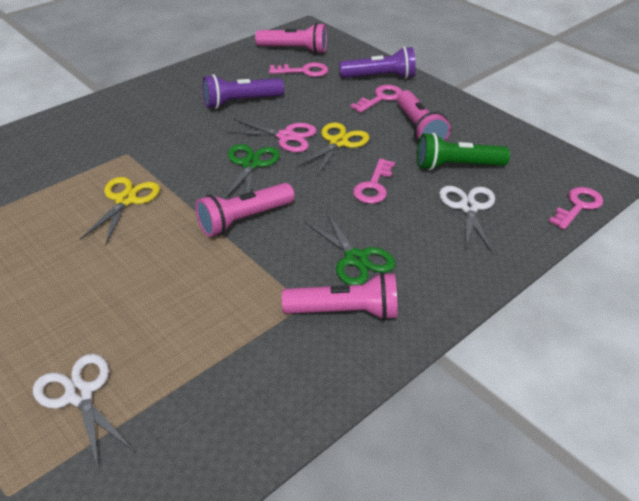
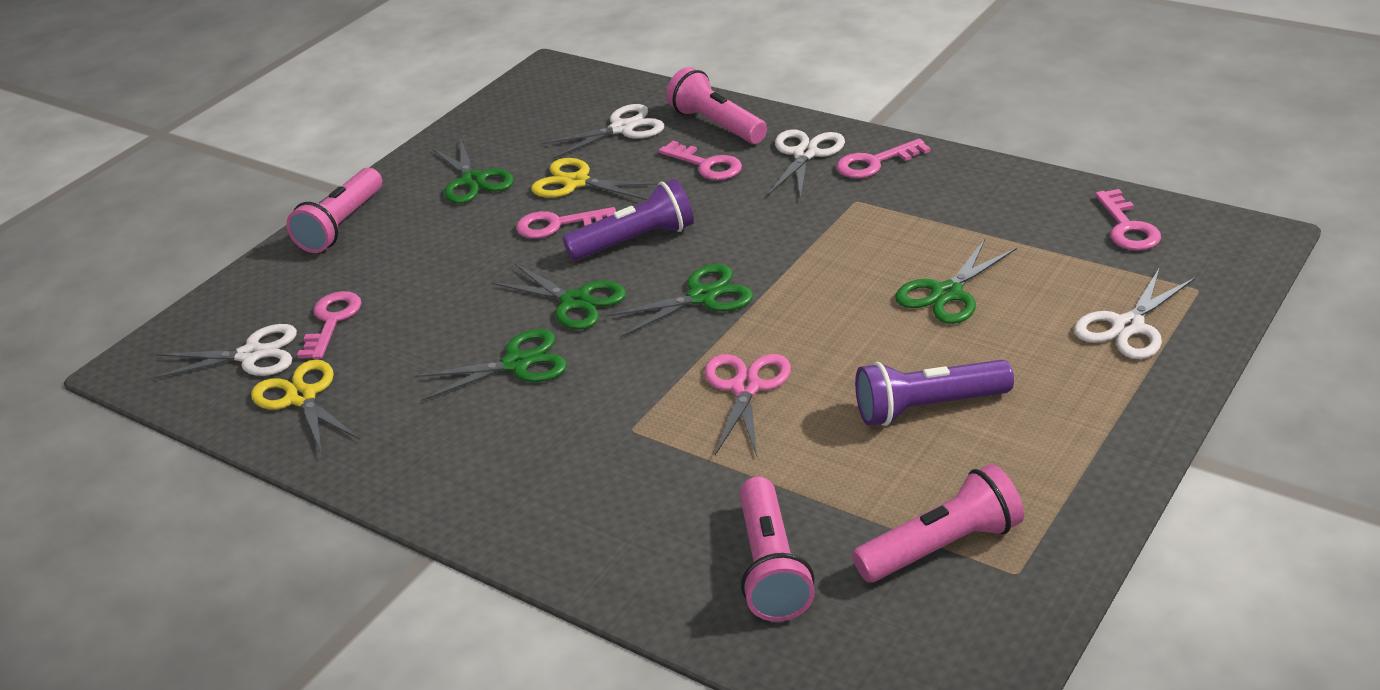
green flashlight: 1 -> 0
green scissors: 2 -> 5
pink key: 4 -> 5
white scissors: 2 -> 4

